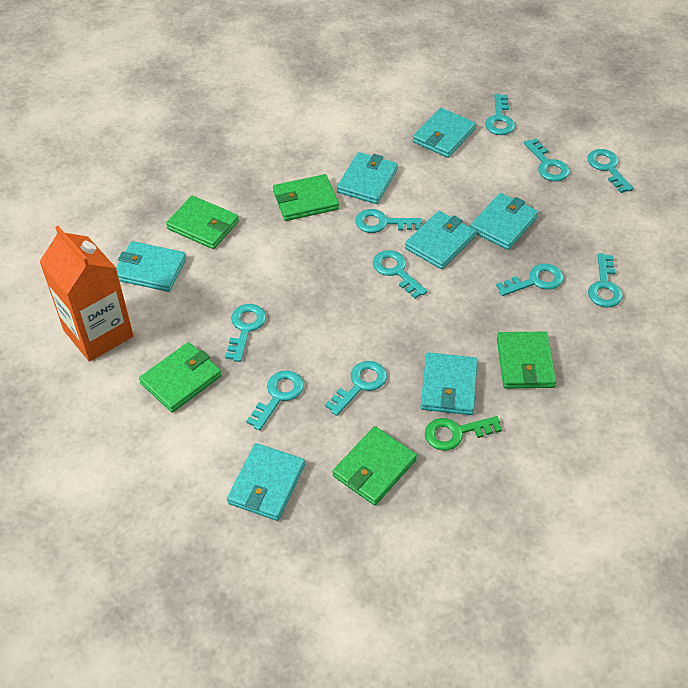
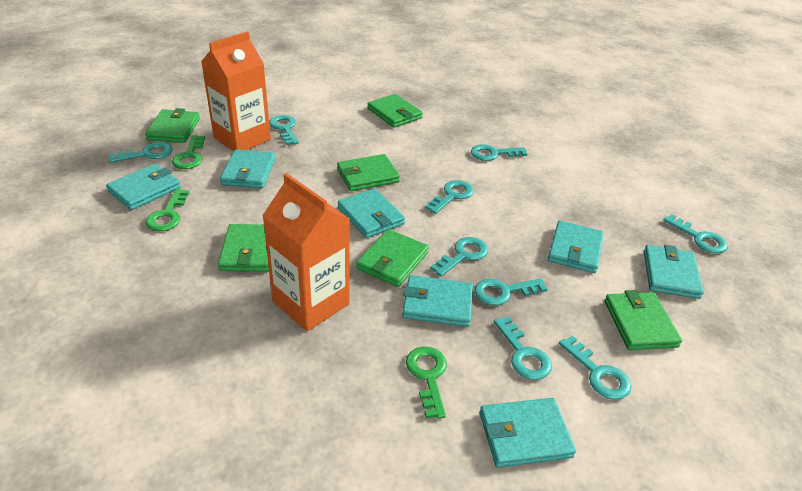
green key: 1 -> 3
green wallet: 5 -> 6
orange carton: 1 -> 2
turquoise key: 10 -> 9

